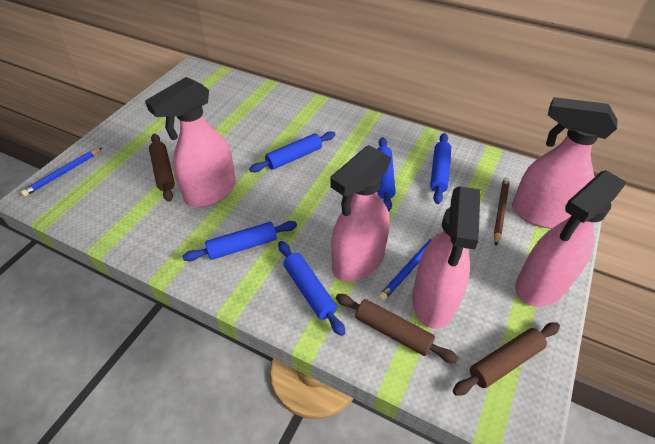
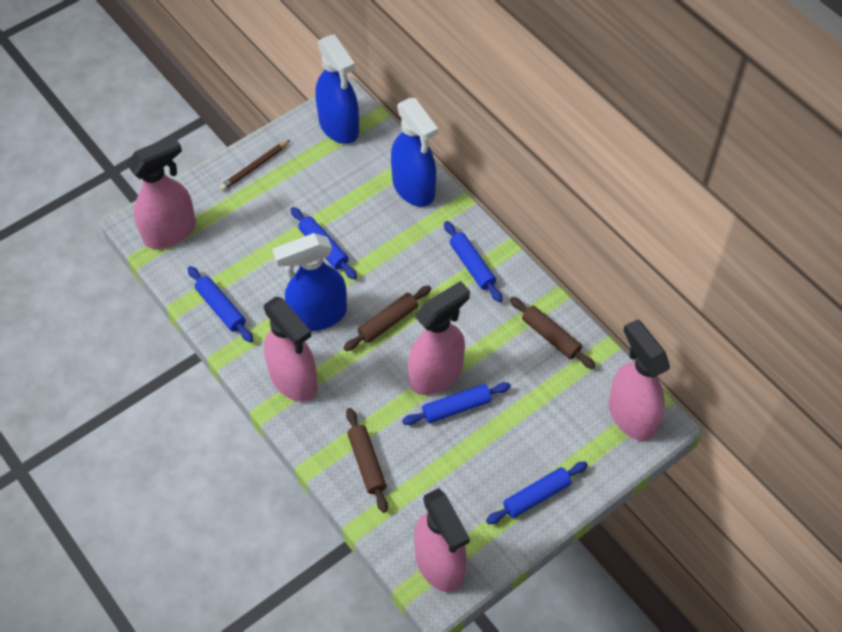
blue pencil: 2 -> 0
blue spray bottle: 0 -> 3

